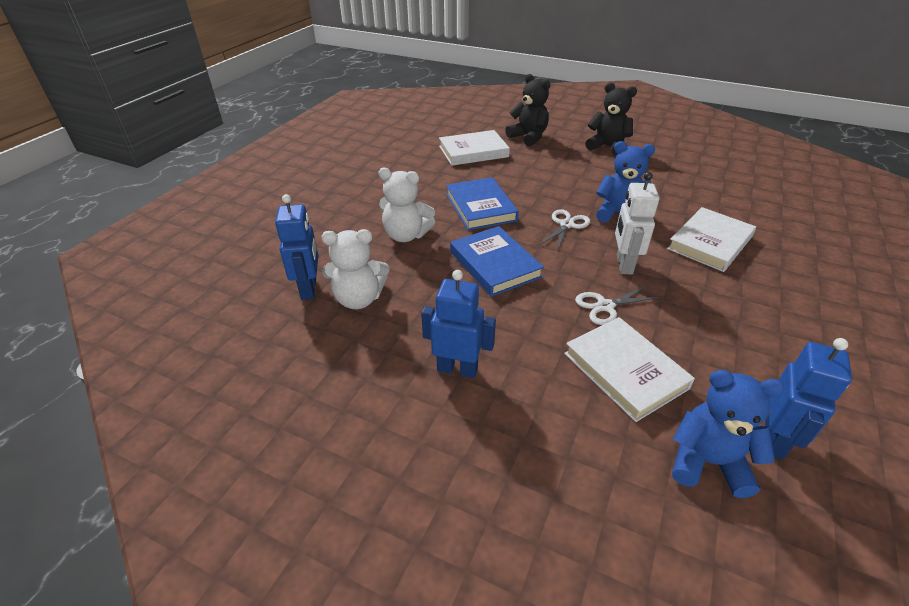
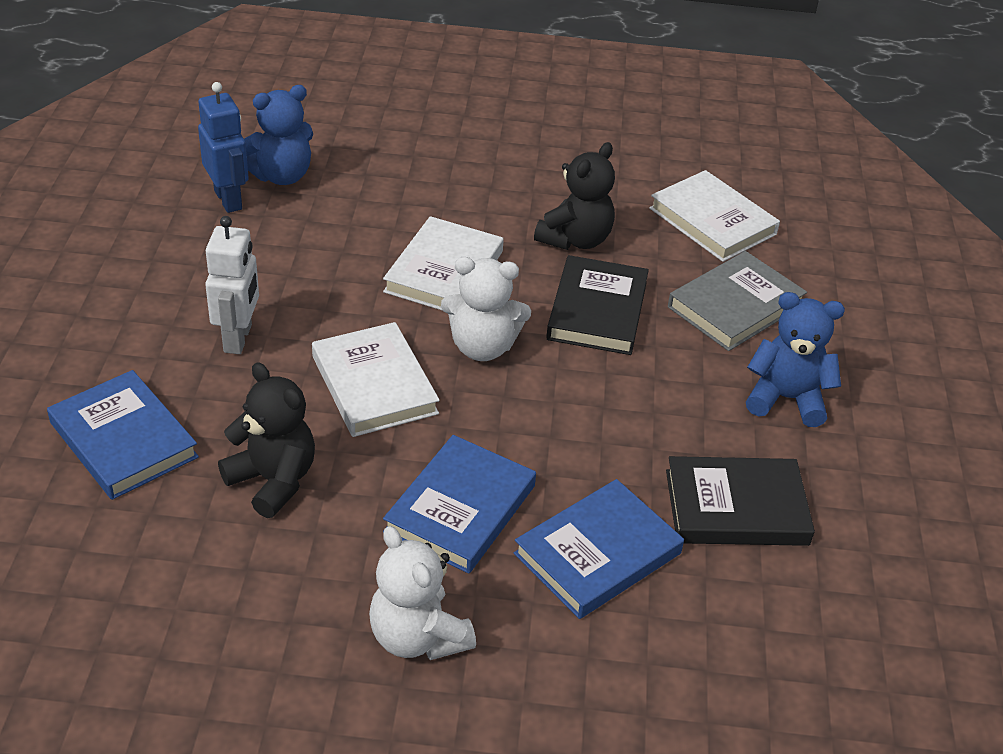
black book: 0 -> 2
blue book: 2 -> 3
blue robot: 3 -> 1
grey book: 0 -> 1
white scissors: 2 -> 0

